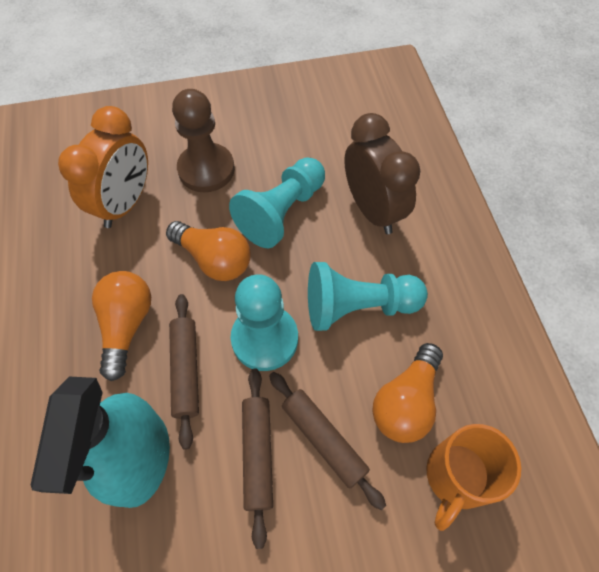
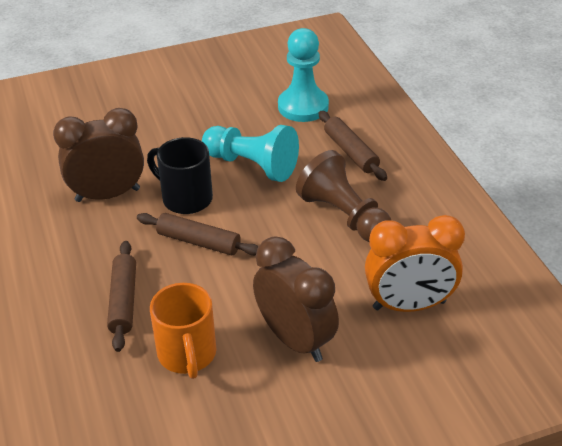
black mug: 0 -> 1
brown clock: 1 -> 2
orange light bulb: 3 -> 0
turquoise pawn: 3 -> 2
turquoise spray bottle: 1 -> 0

